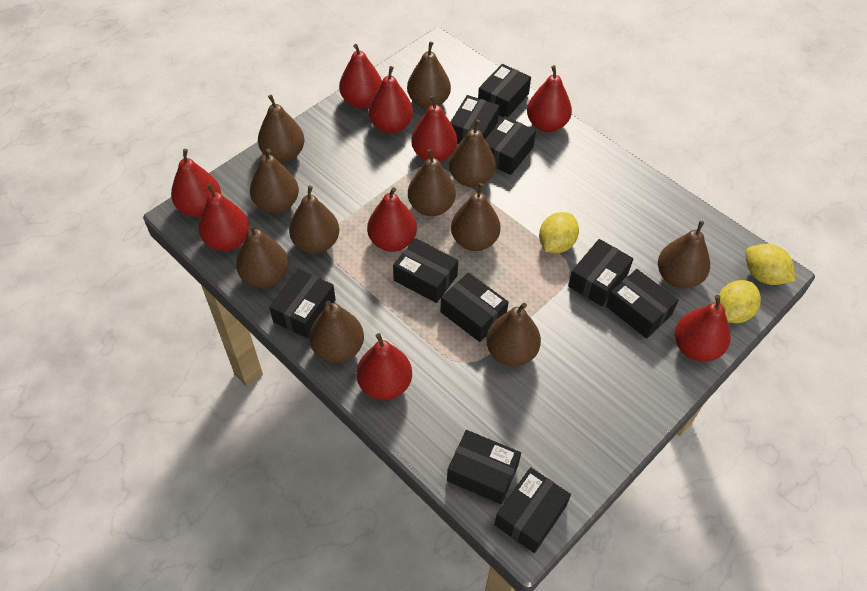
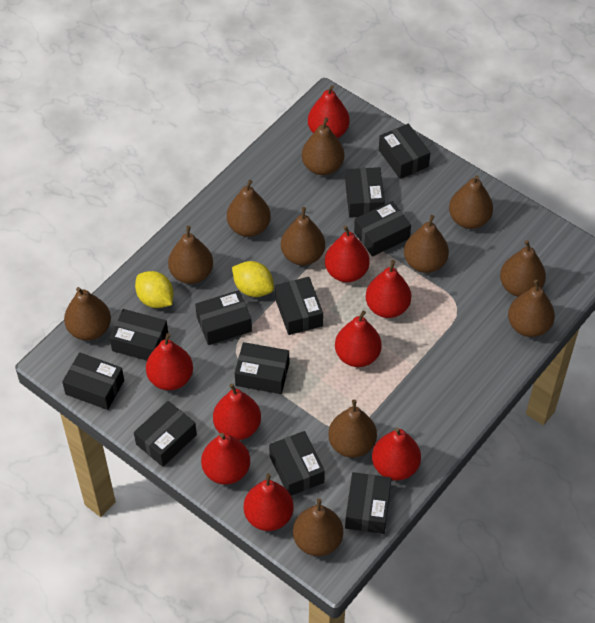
black box: 10 -> 11
yellow lemon: 3 -> 2

